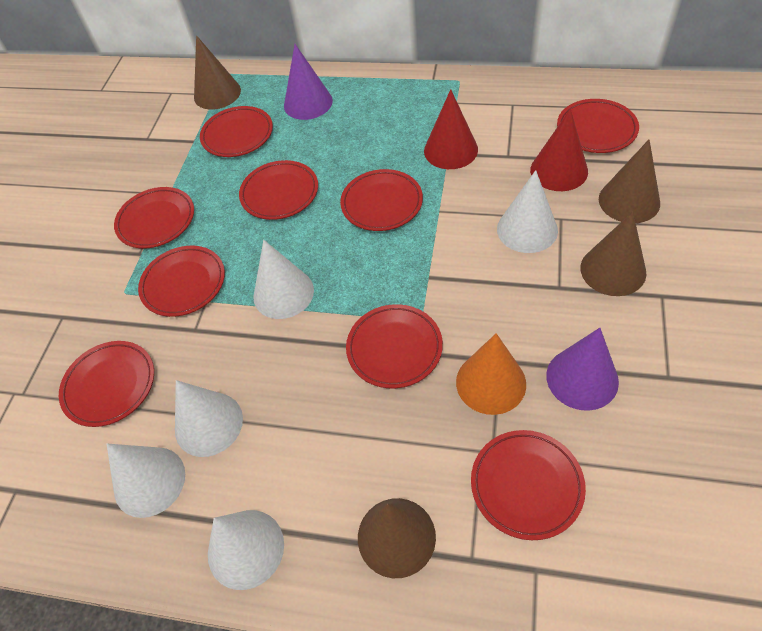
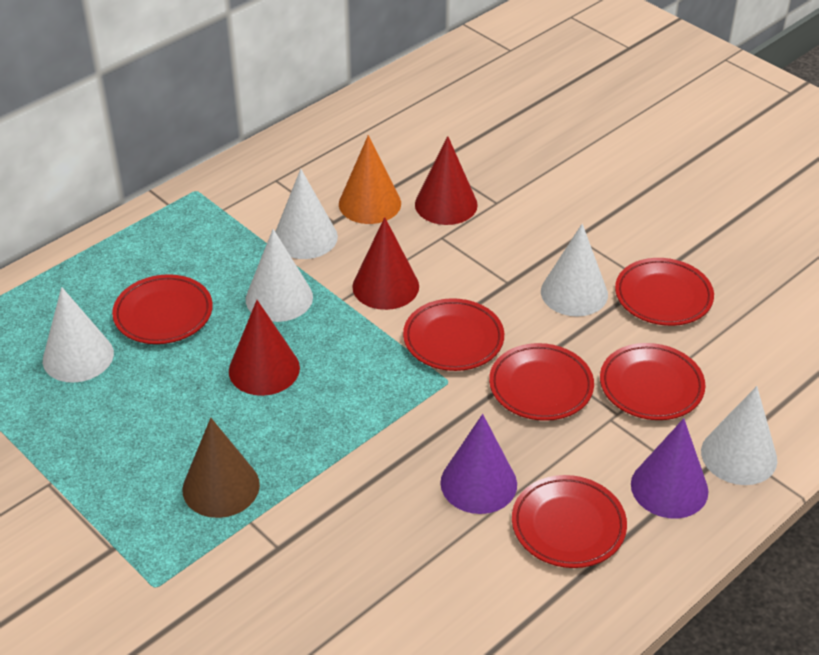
brown cone: 4 -> 1
red cone: 2 -> 3
red plate: 9 -> 6

